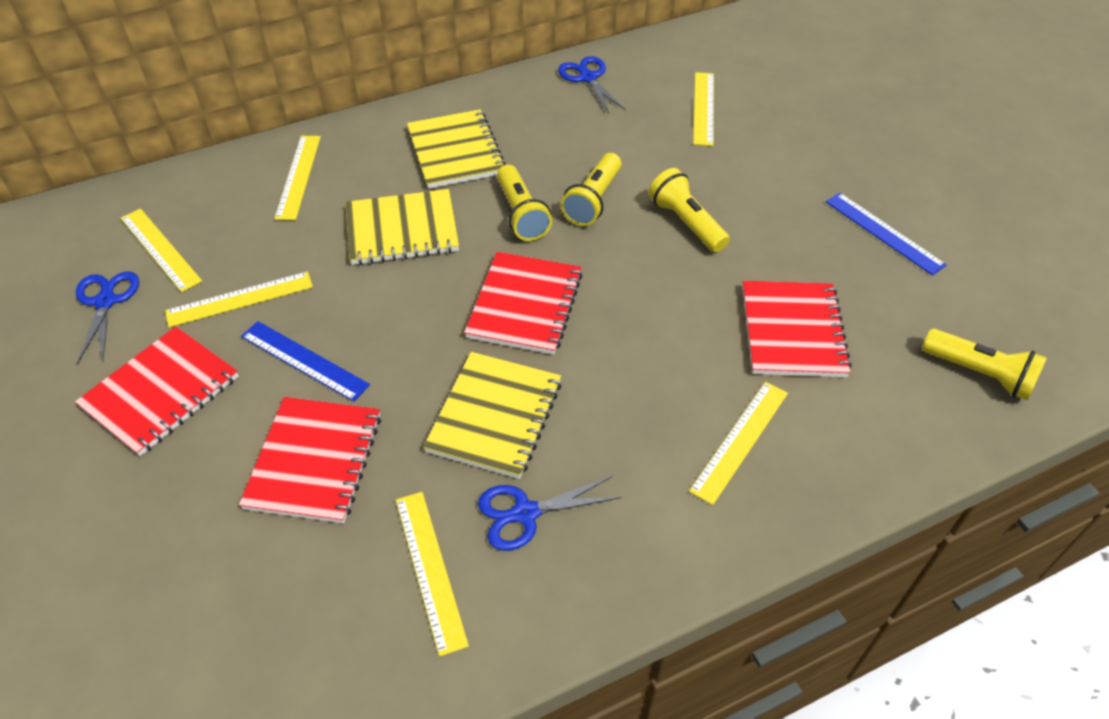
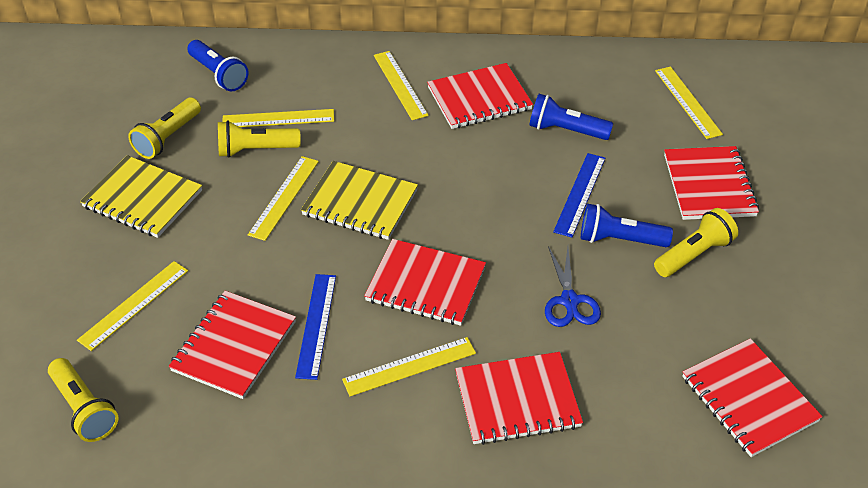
blue flashlight: 0 -> 3
blue scissors: 3 -> 1
red notebook: 4 -> 6
yellow notebook: 3 -> 2

